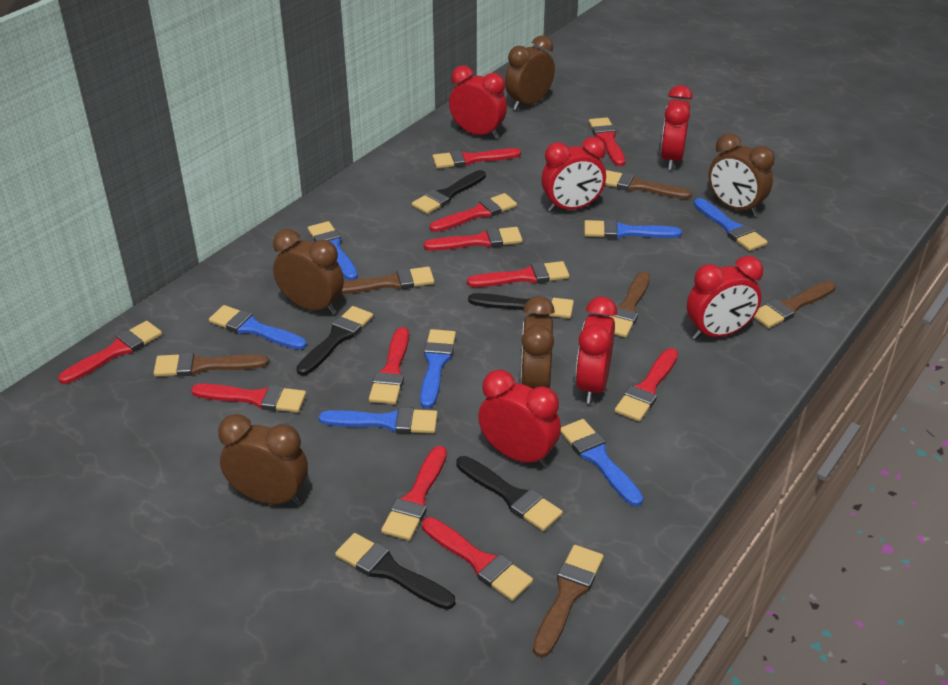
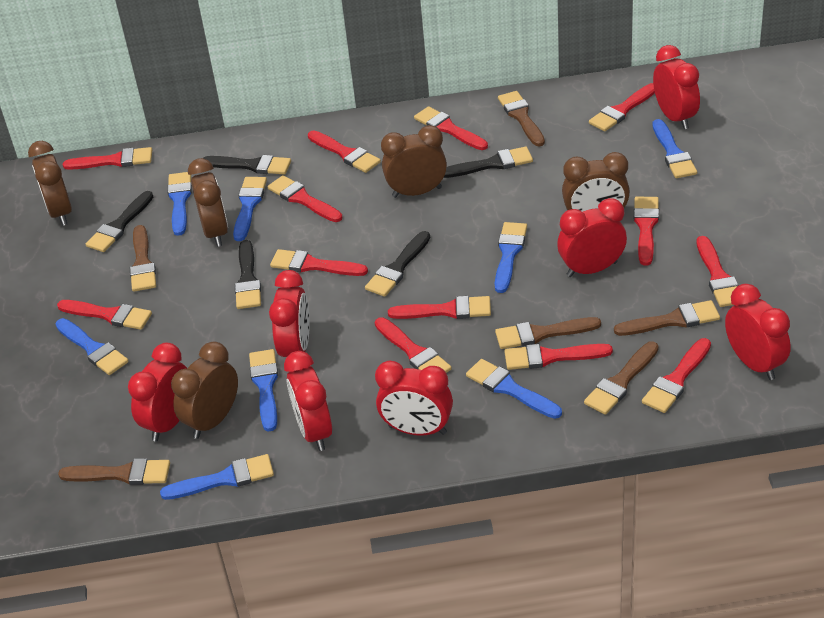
blue brush: 7 -> 8
red brush: 11 -> 13
red clock: 6 -> 7

